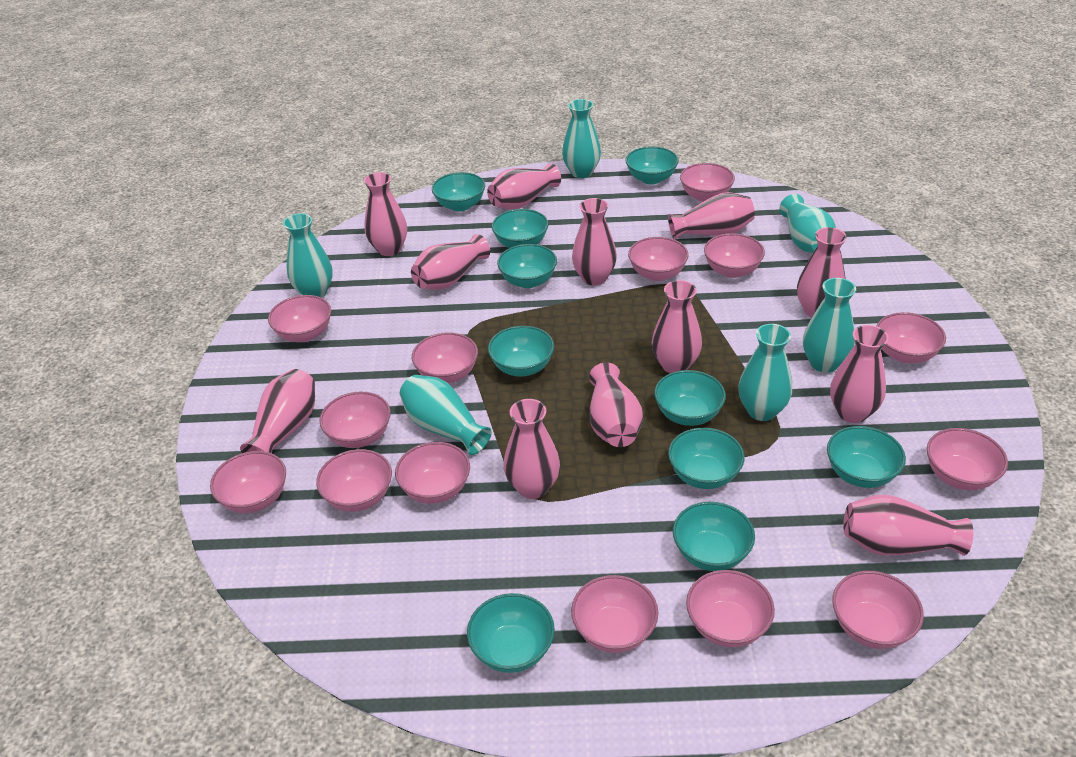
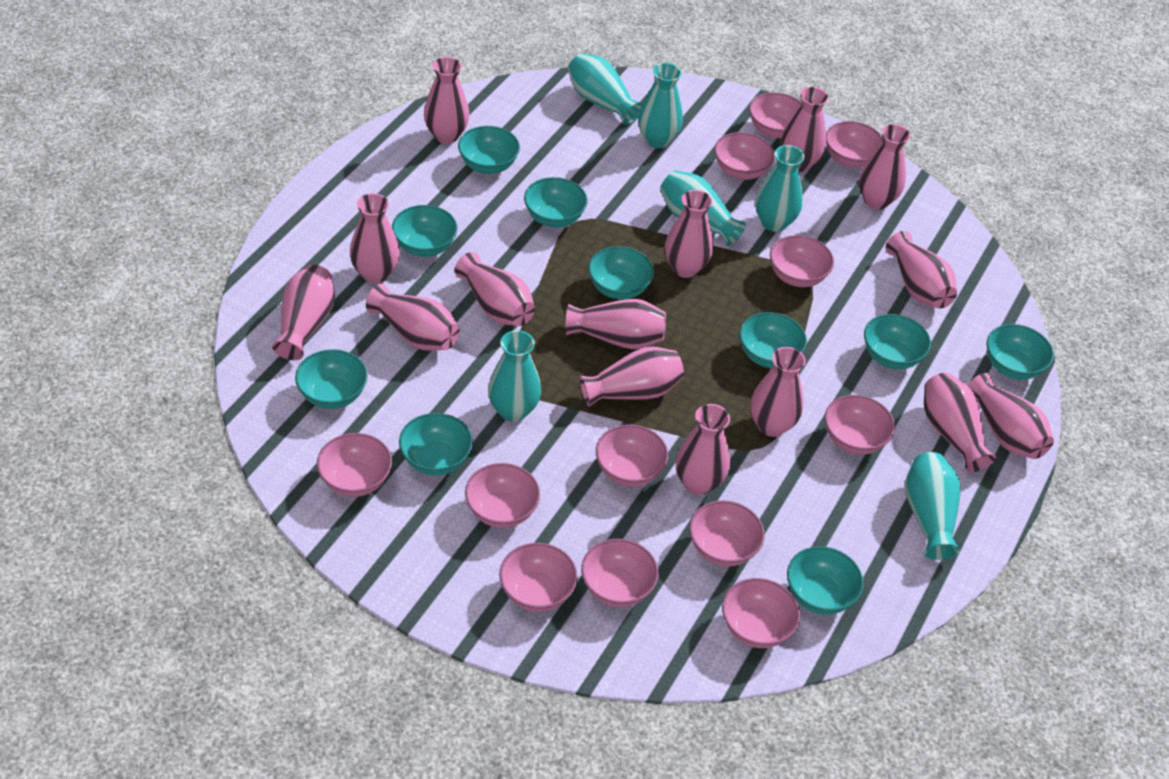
pink bowl: 14 -> 12
pink vase: 12 -> 15

